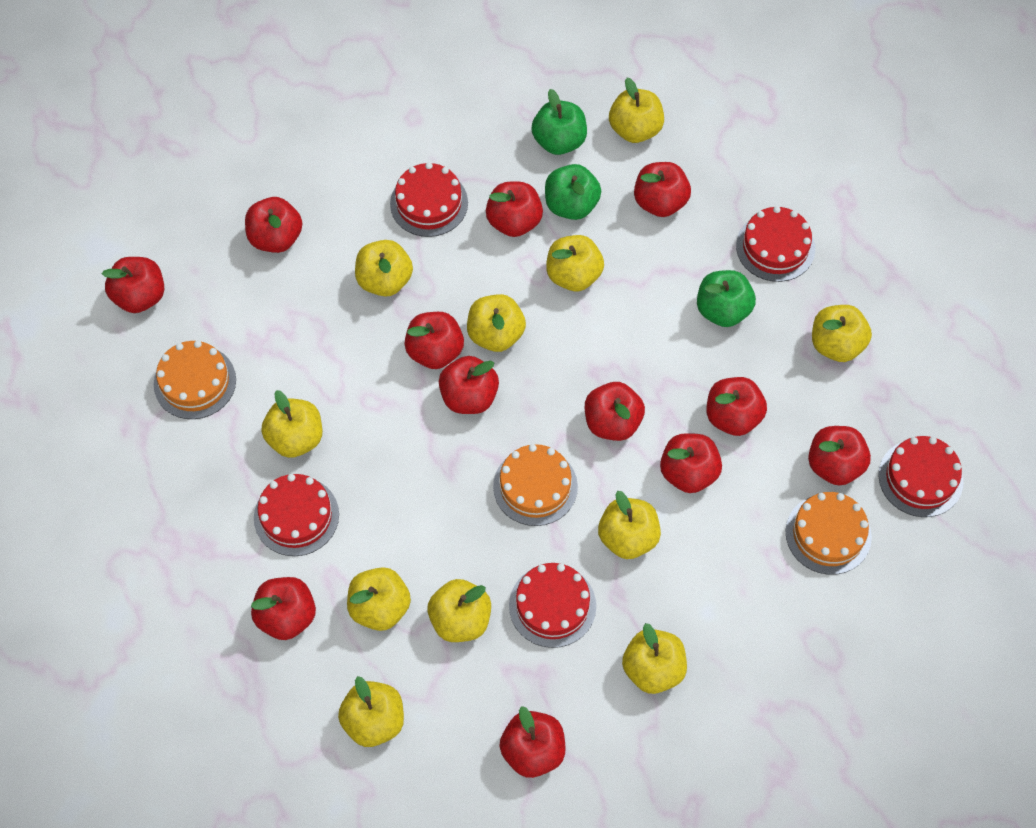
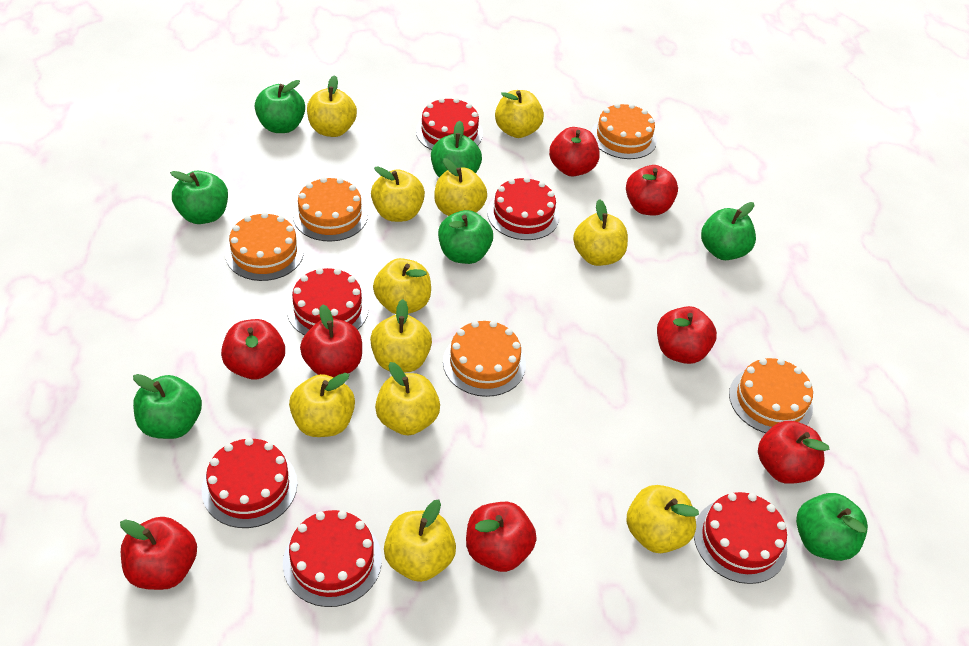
green apple: 3 -> 7
orange cake: 3 -> 5
red apple: 12 -> 8
red cake: 5 -> 6

